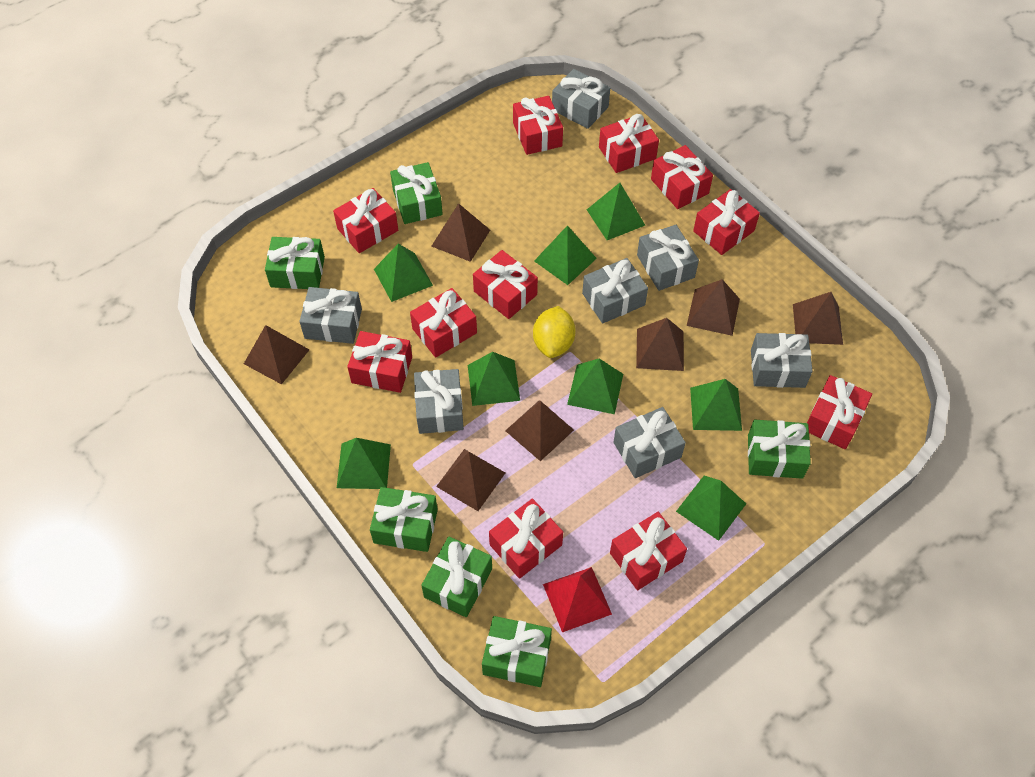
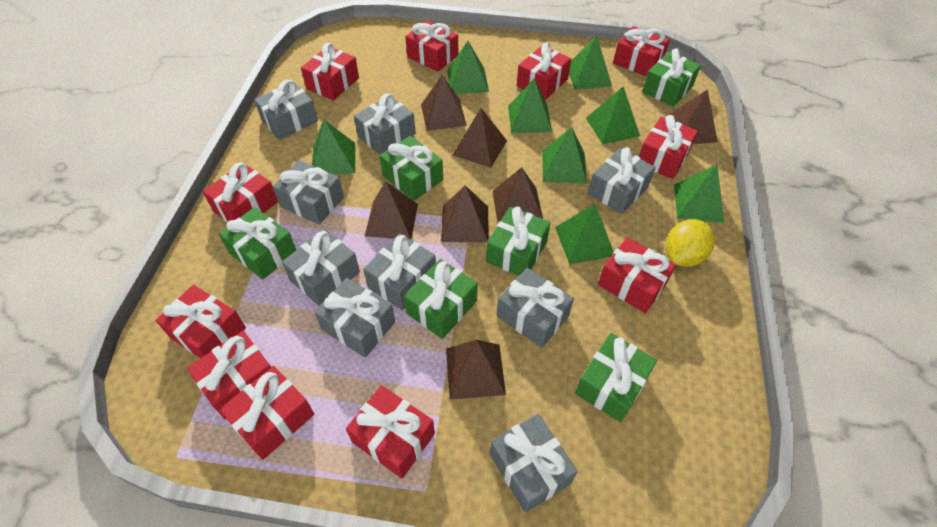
grey gift: 7 -> 9
red pyramid: 1 -> 0

